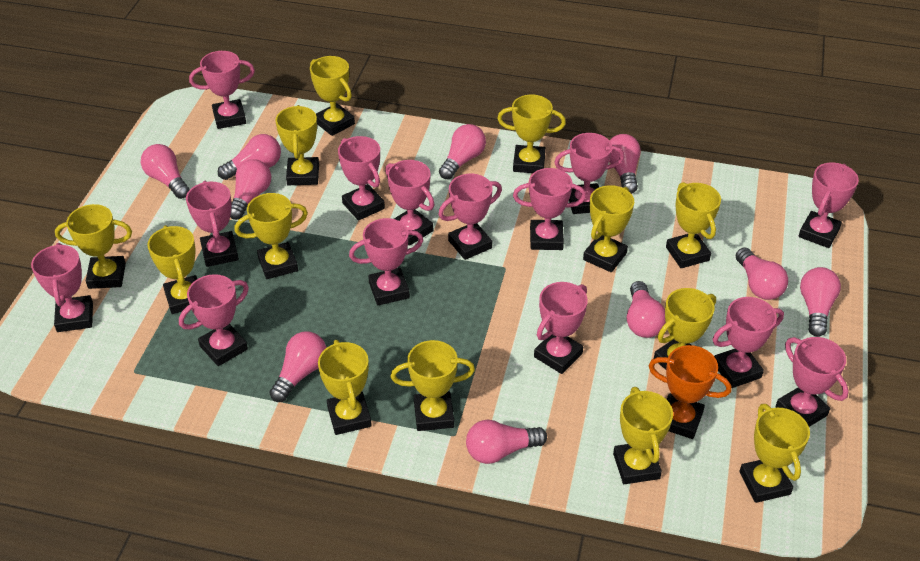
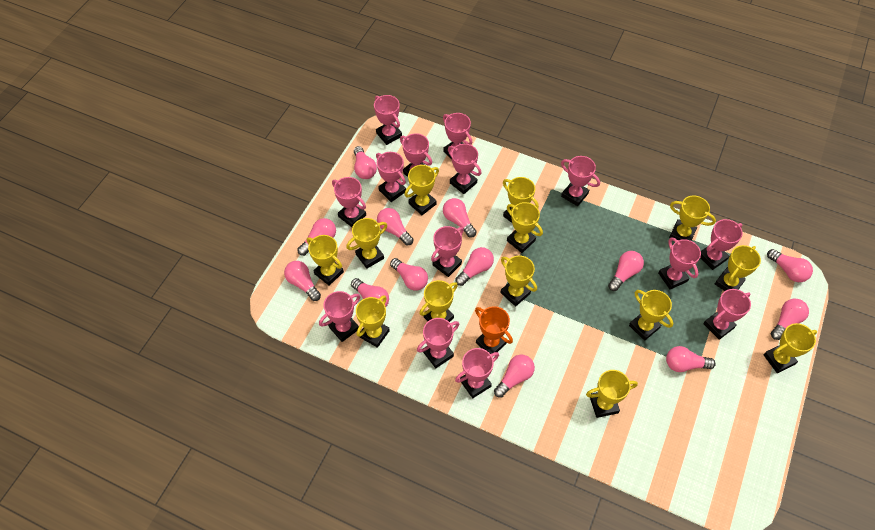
pink light bulb: 10 -> 13

